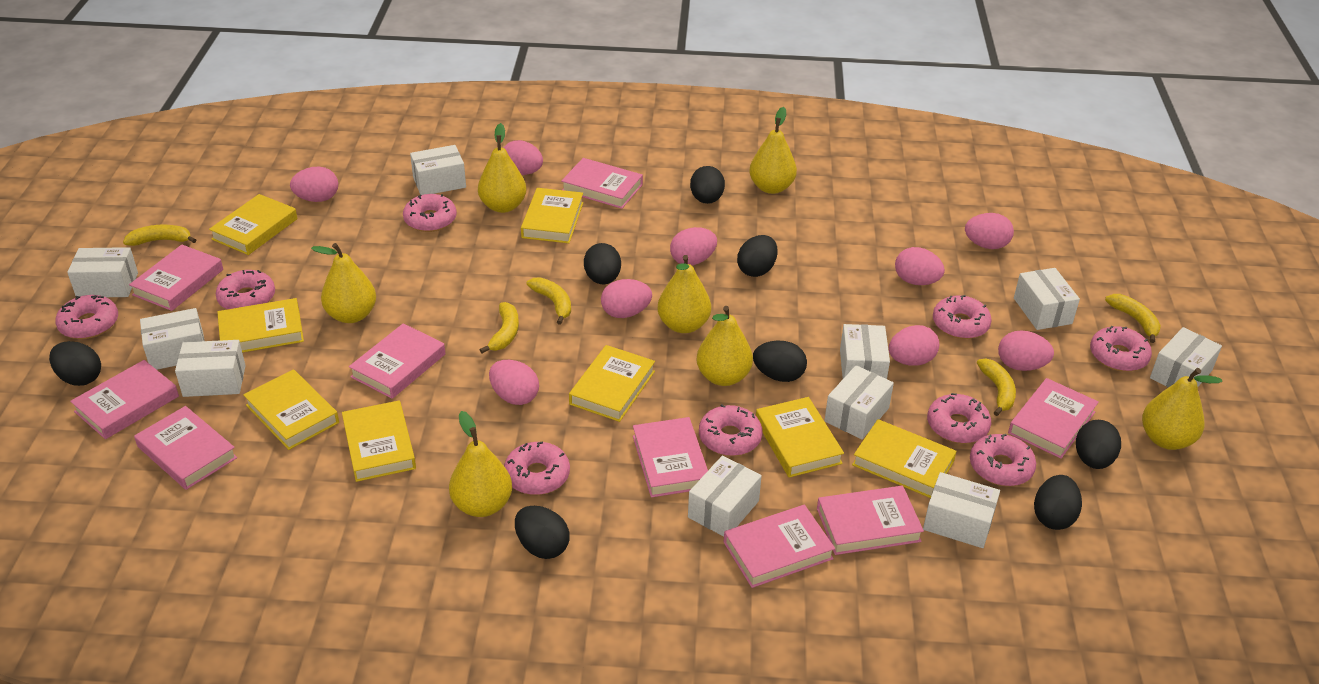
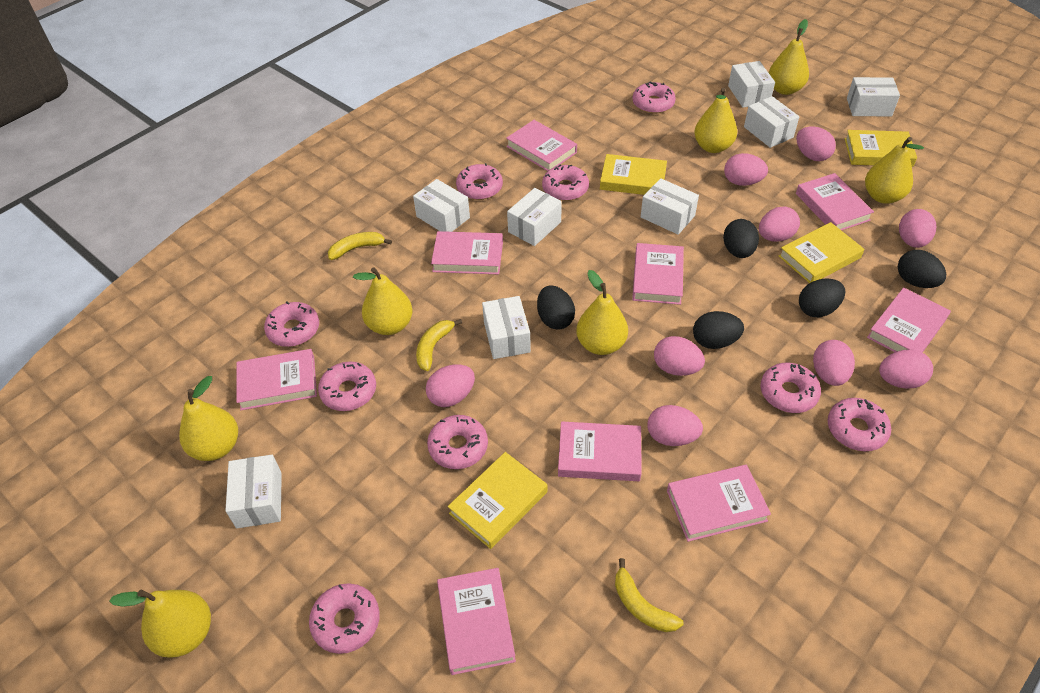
black egg: 8 -> 5
white box: 10 -> 8
yellow banana: 5 -> 3
yellow book: 8 -> 4

